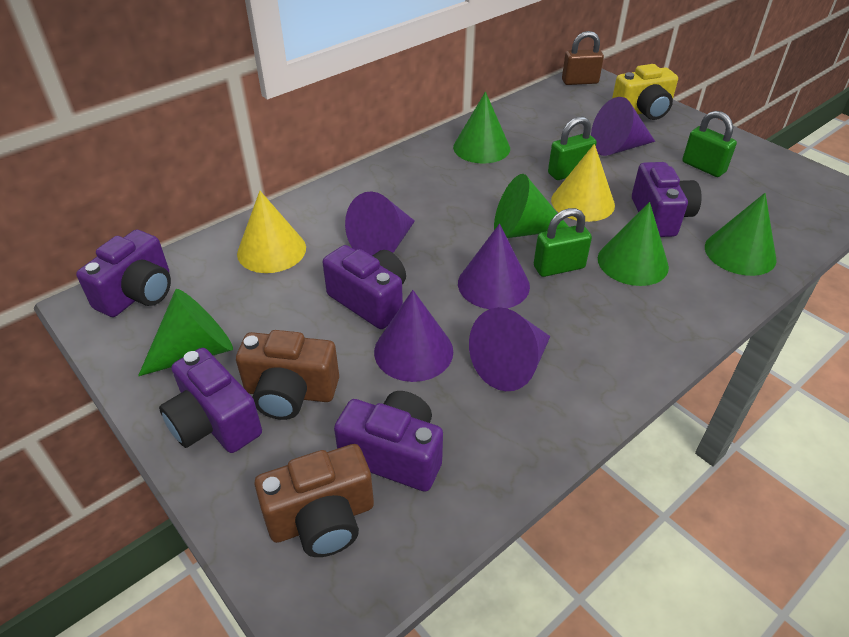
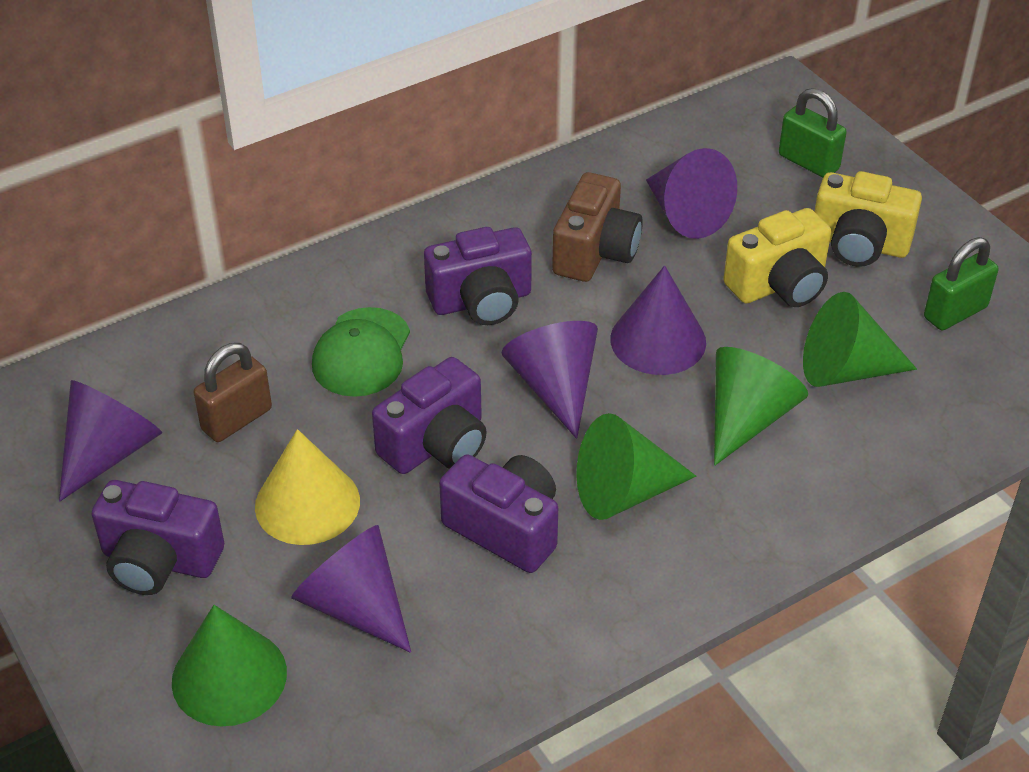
brown camera: 2 -> 1
green cap: 0 -> 1
green cone: 5 -> 4
green padlock: 3 -> 2
purple camera: 5 -> 4
yellow camera: 1 -> 2
yellow cone: 2 -> 1

